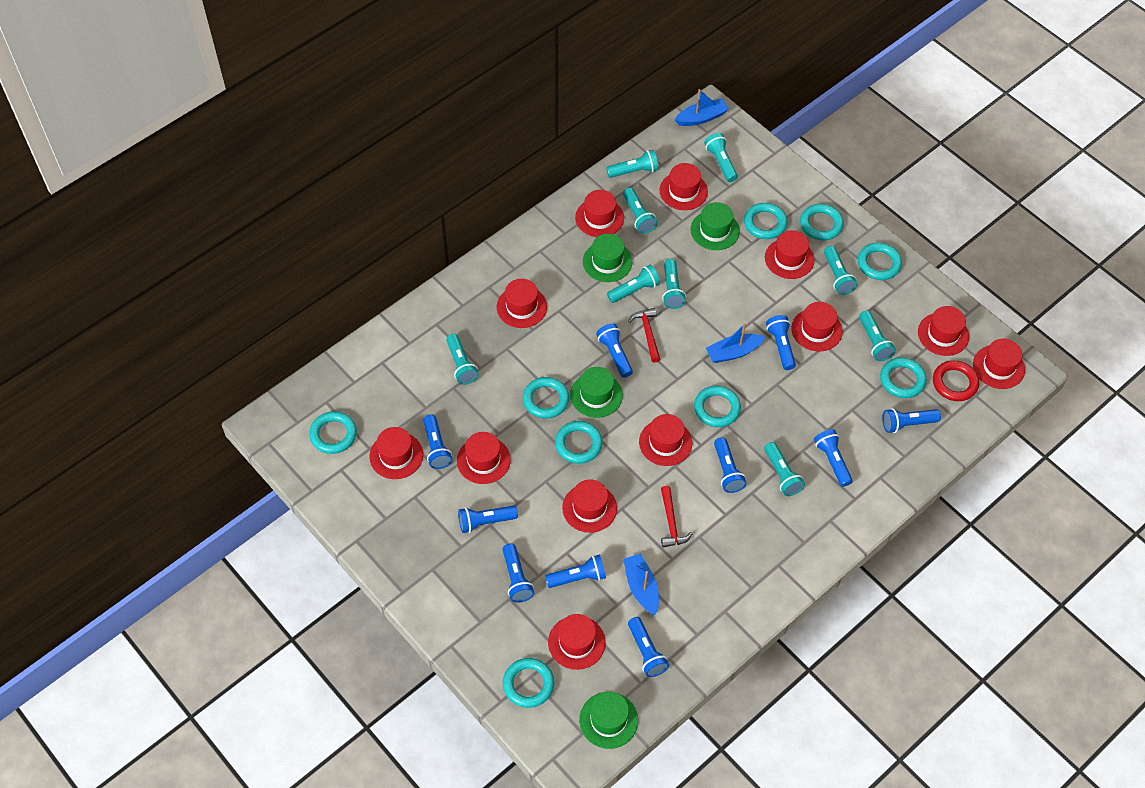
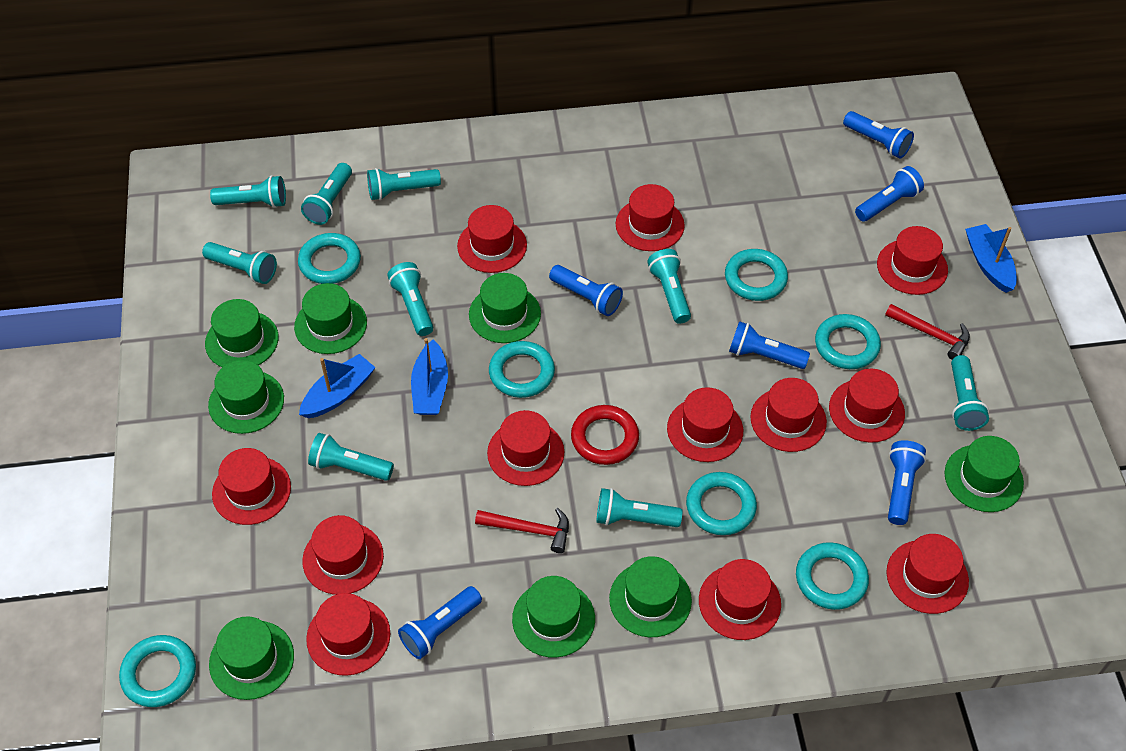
blue flashlight: 10 -> 6
green hat: 4 -> 8
turquoise ring: 9 -> 7

